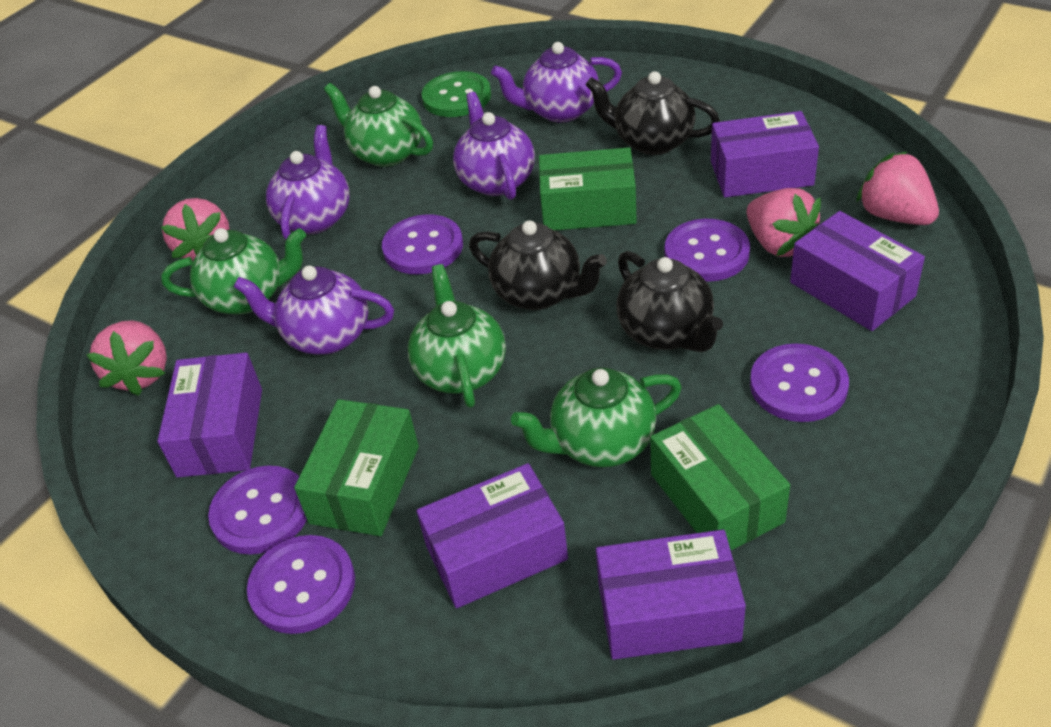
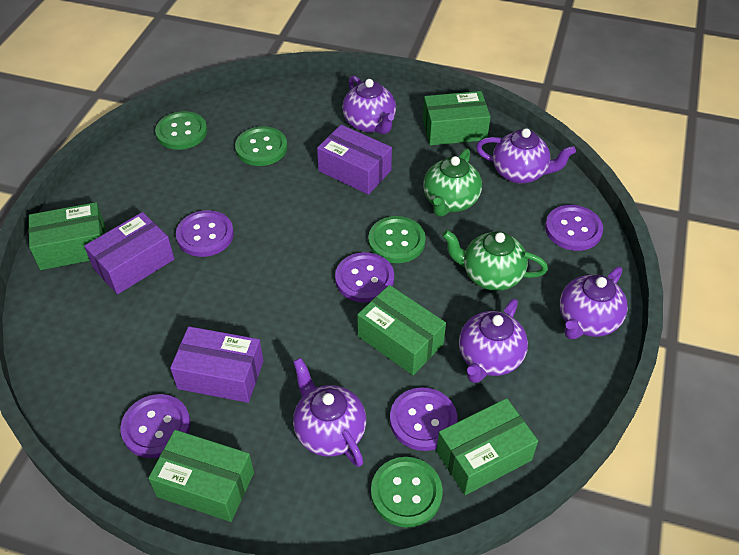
black teapot: 3 -> 0
green box: 3 -> 5
green button: 1 -> 4
green teapot: 4 -> 2
pink strawberry: 4 -> 0
purple box: 5 -> 3
purple teapot: 4 -> 5

